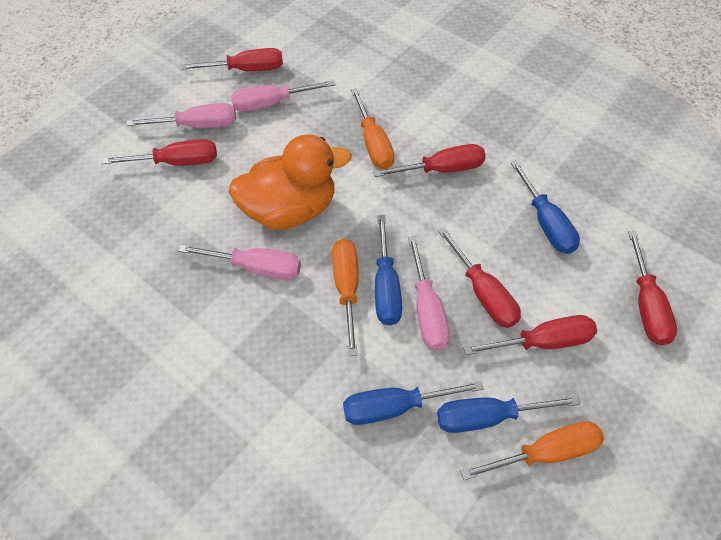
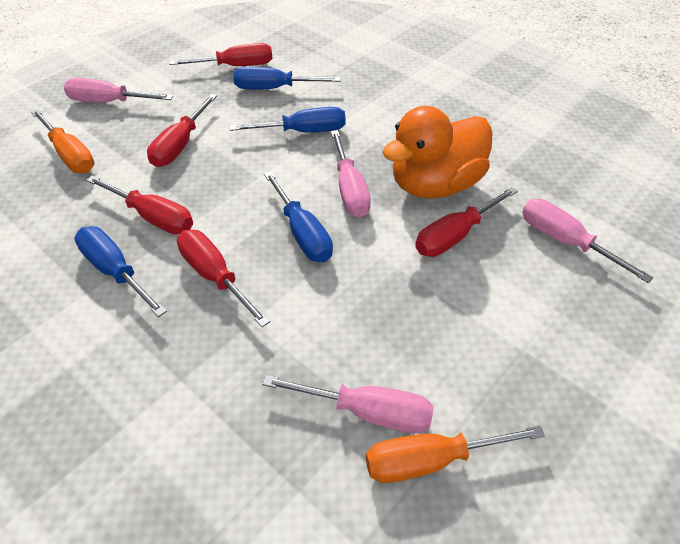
orange screwdriver: 3 -> 2
red screwdriver: 6 -> 5

